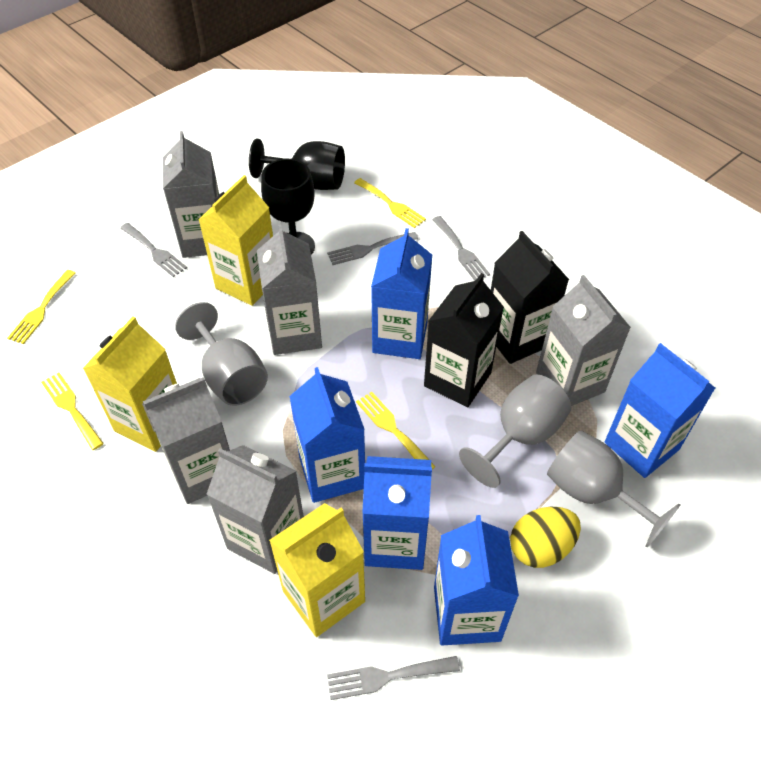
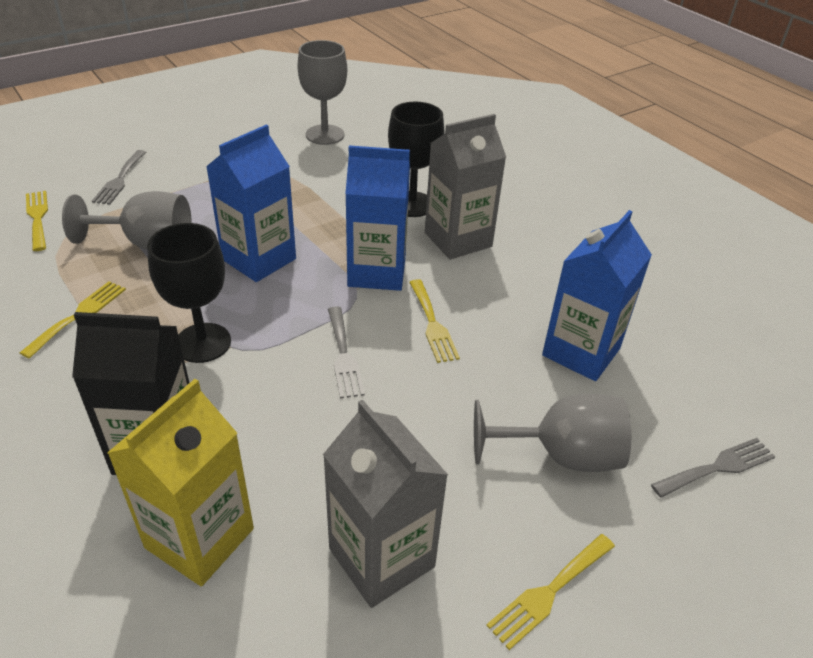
black carton: 2 -> 1
blue carton: 5 -> 3
grey carton: 5 -> 2
grey fork: 4 -> 3
yellow carton: 3 -> 1
yellow egg: 1 -> 0

